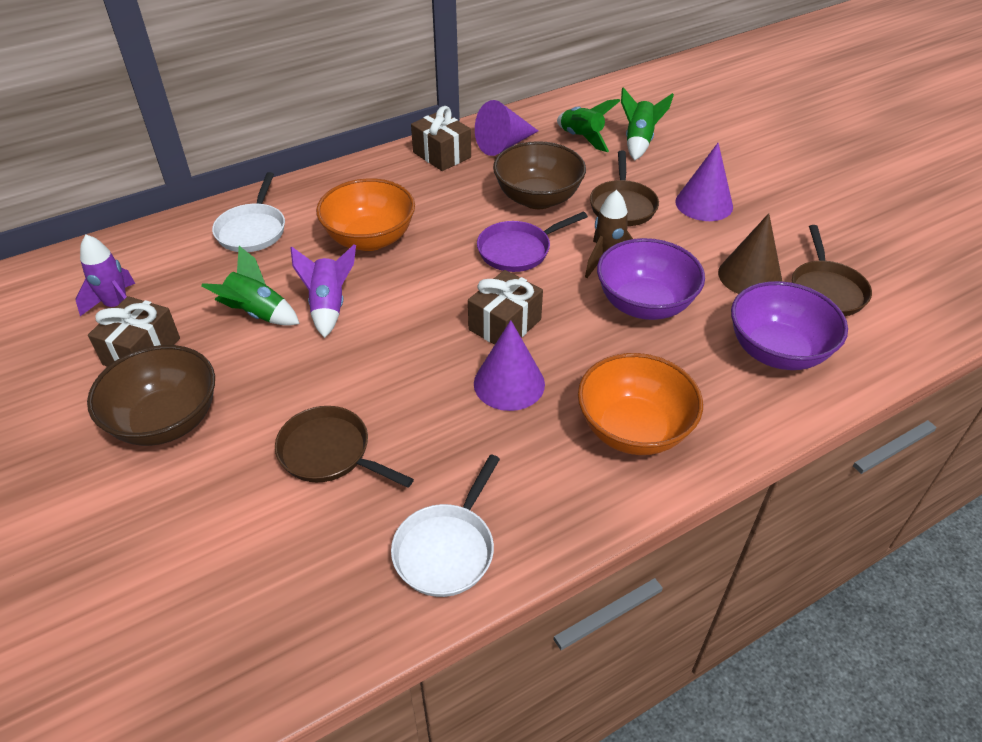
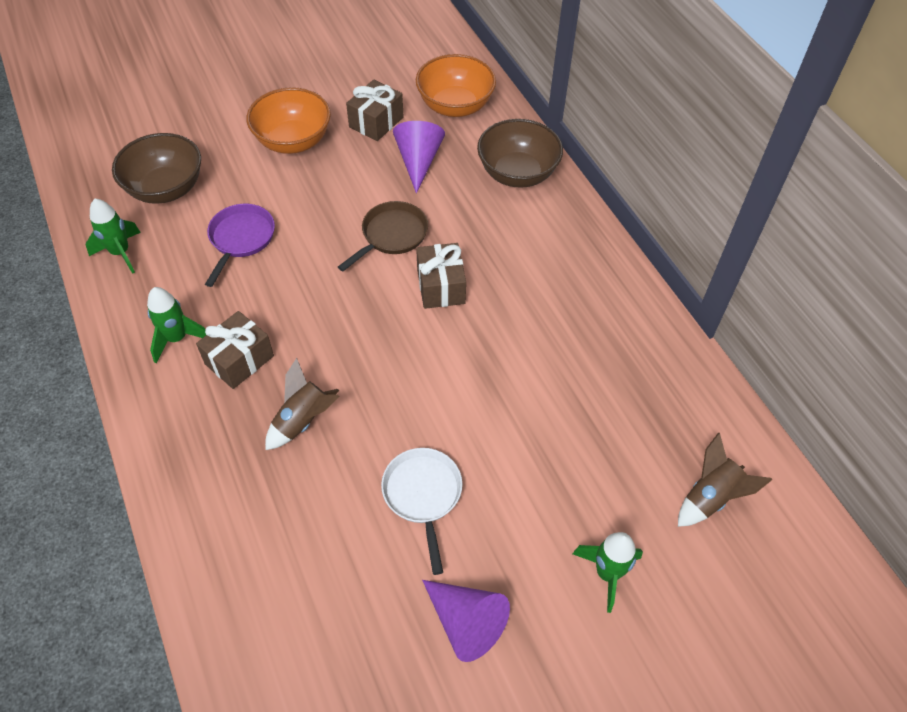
brown cone: 1 -> 0
brown pan: 3 -> 1
brown rocket: 1 -> 2
purple bowl: 2 -> 0
purple cone: 3 -> 2
purple rocket: 2 -> 0
white pan: 2 -> 1

